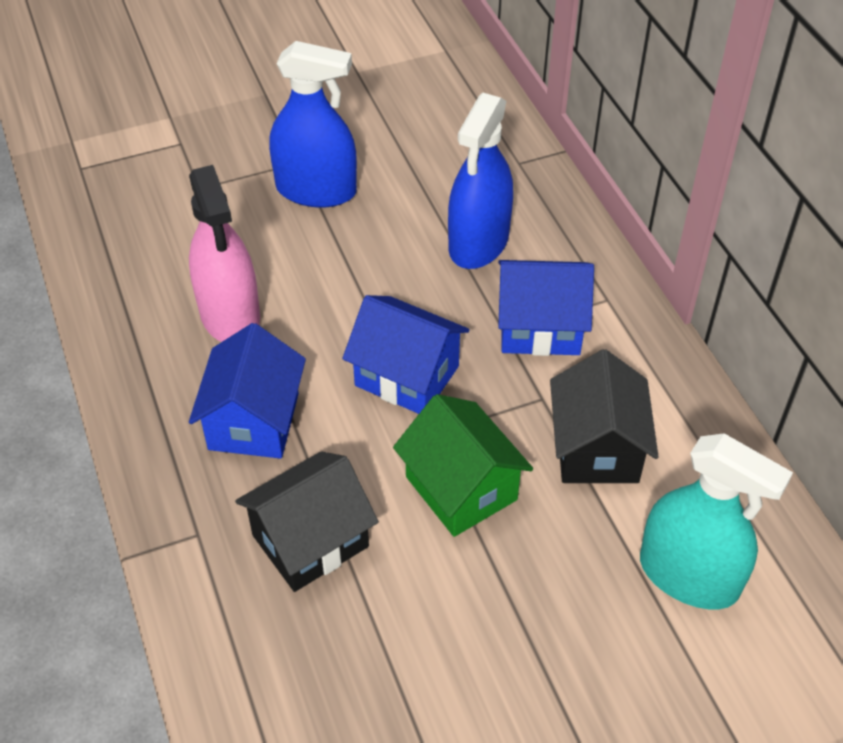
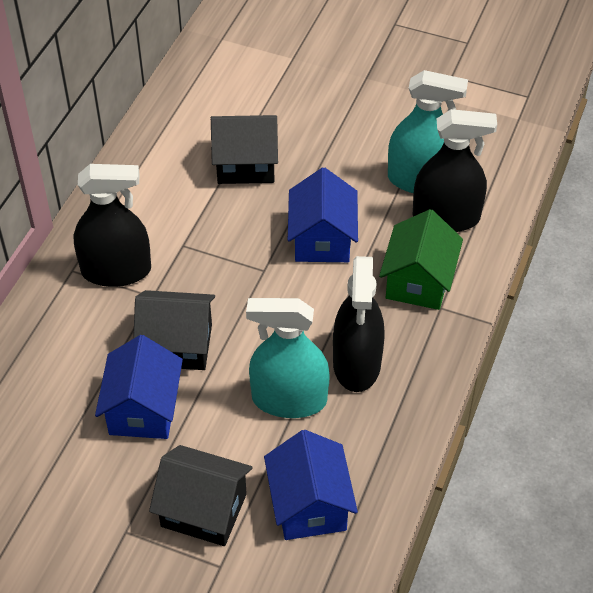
black house: 2 -> 3
black spray bottle: 0 -> 3
blue spray bottle: 2 -> 0
pink spray bottle: 1 -> 0
turquoise spray bottle: 1 -> 2

